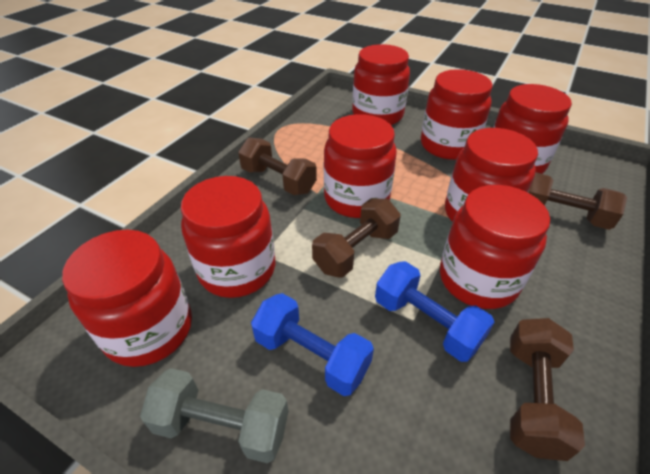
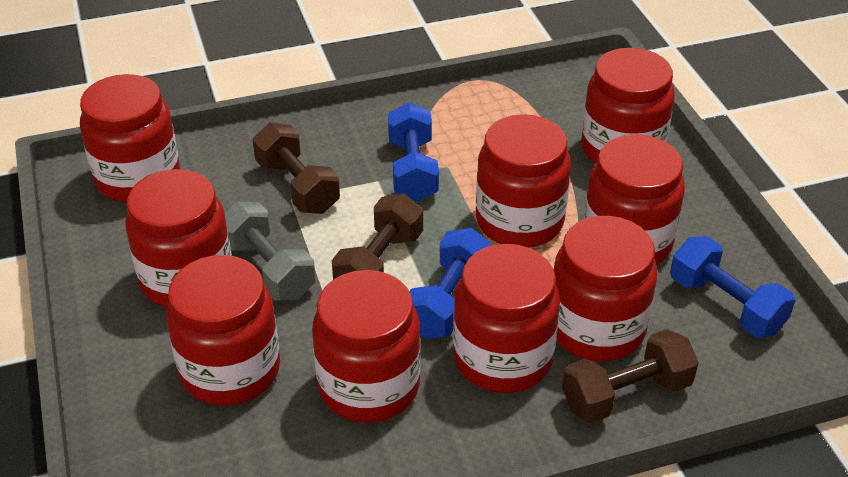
blue dumbbell: 2 -> 3
brown dumbbell: 4 -> 3
red jar: 8 -> 9

